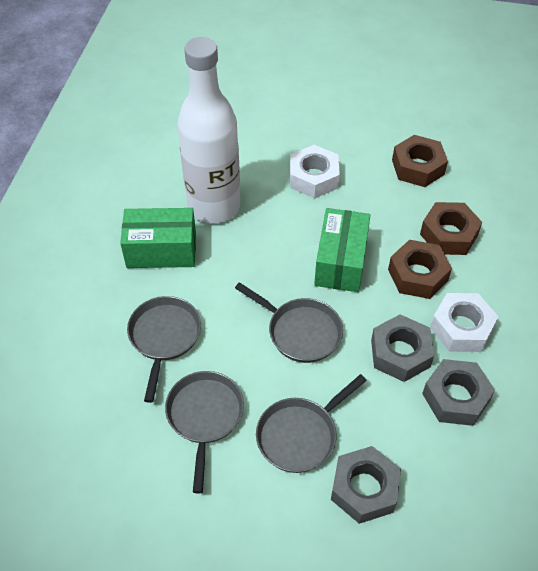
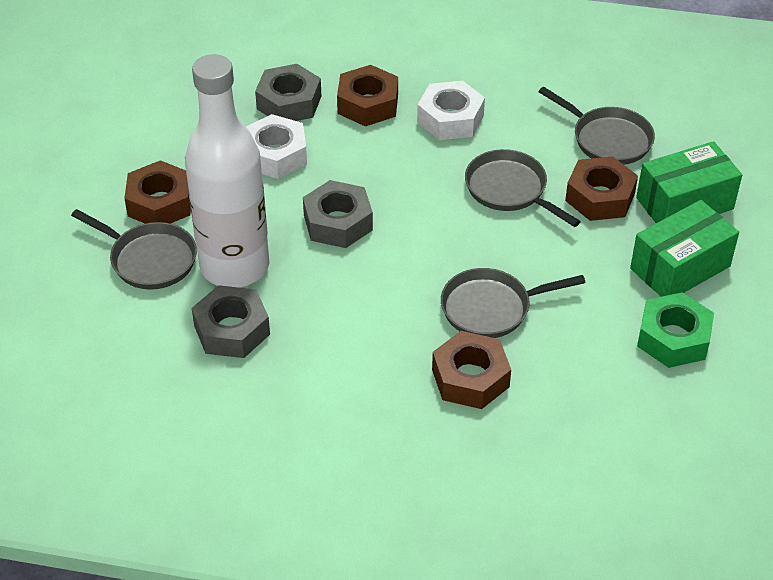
brown nut: 3 -> 4
green nut: 0 -> 1

